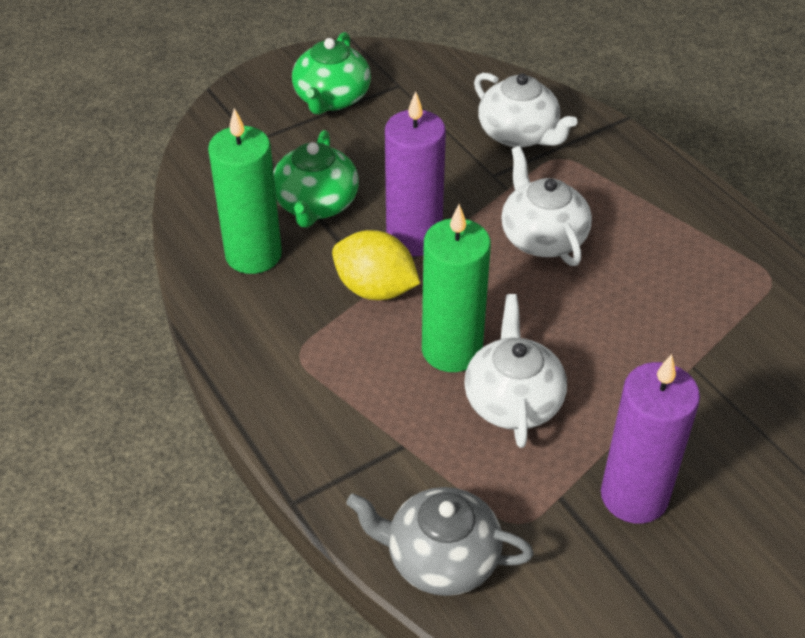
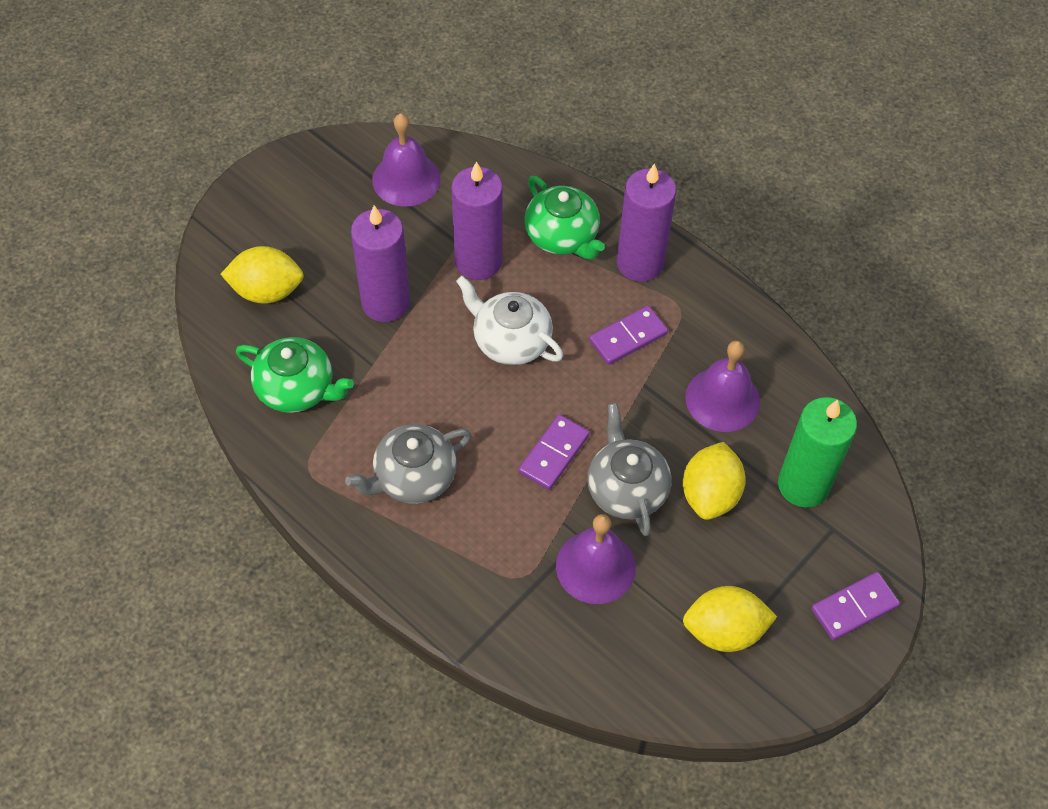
green candle: 2 -> 1
grey teapot: 1 -> 2
purple bell: 0 -> 3
purple candle: 2 -> 3
purple domino: 0 -> 3
white teapot: 3 -> 1
yellow lemon: 1 -> 3

